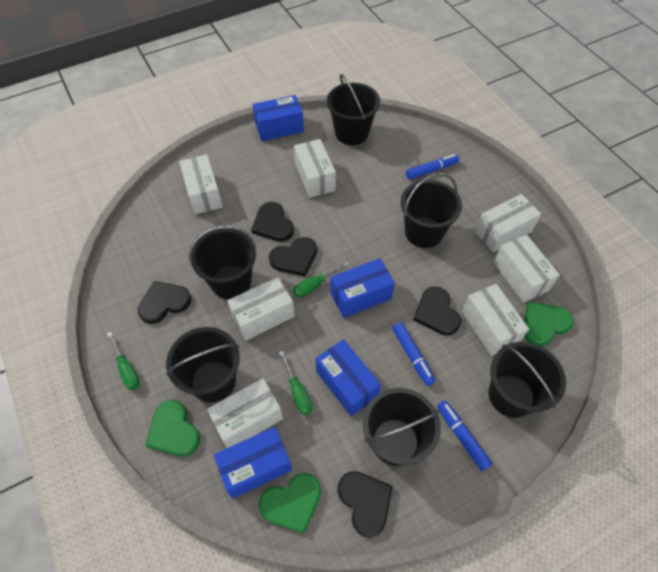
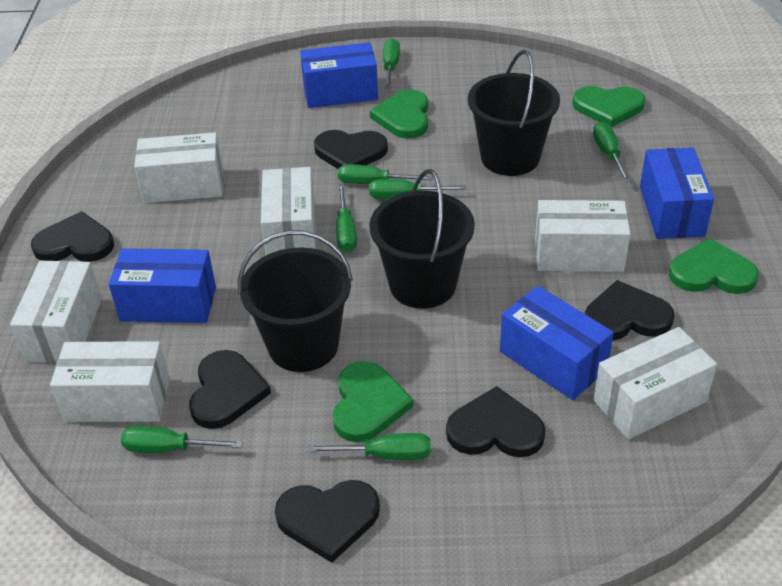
black bucket: 6 -> 3
black heart: 5 -> 6
blue marker: 3 -> 0
green heart: 3 -> 4
green screwdriver: 3 -> 7
white box: 7 -> 6

